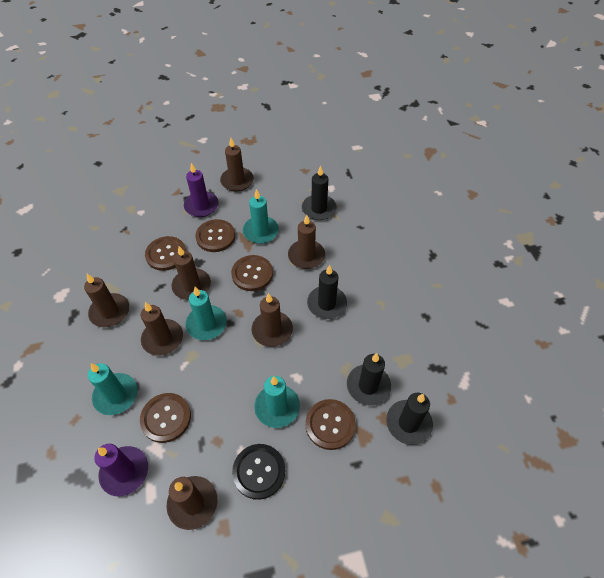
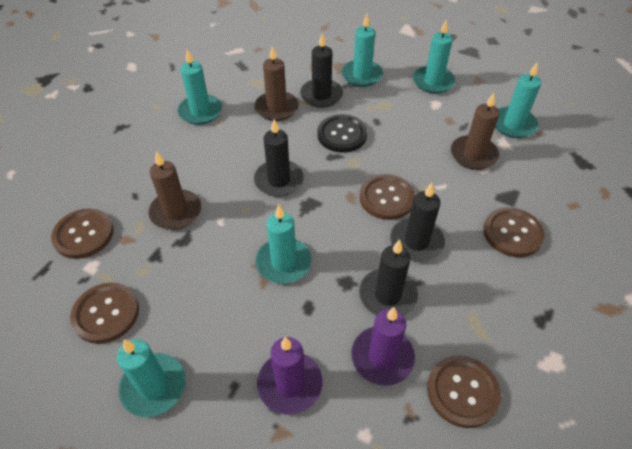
brown candle: 7 -> 3
turquoise candle: 4 -> 6

